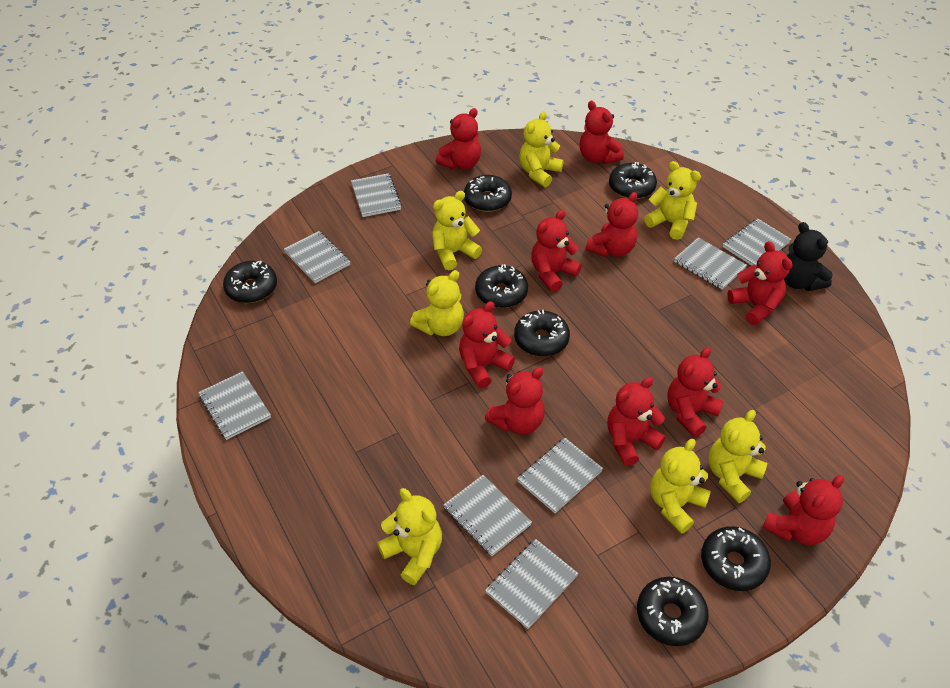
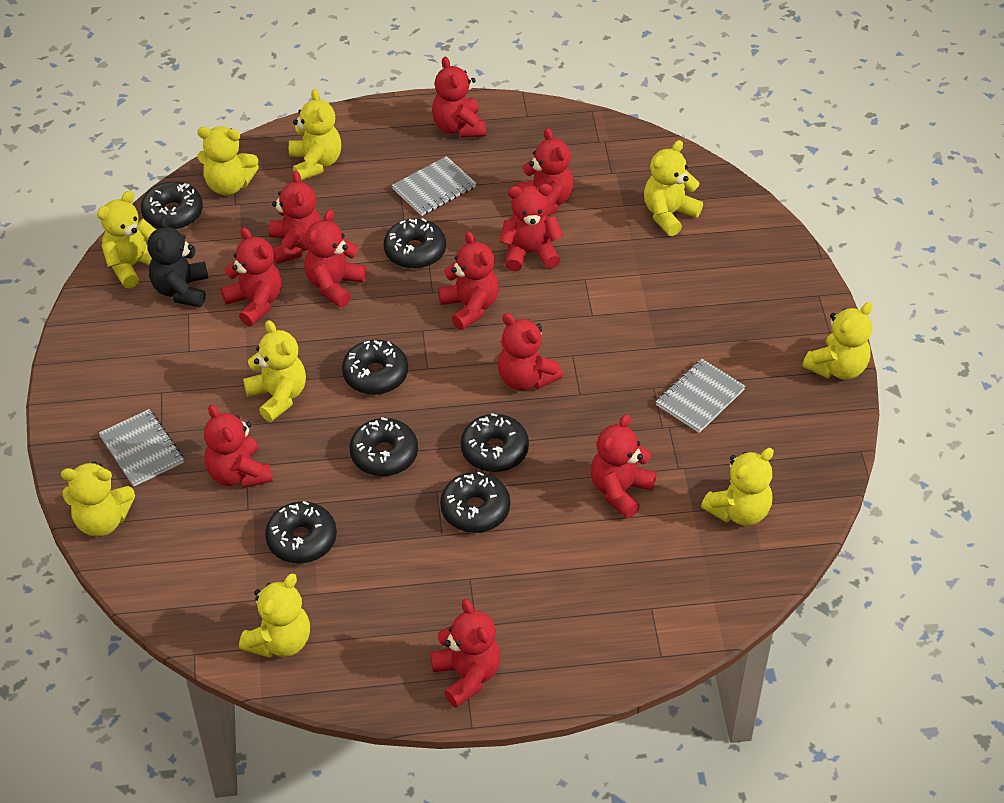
grey notebook: 8 -> 3
red teddy bear: 10 -> 11
yellow teddy bear: 7 -> 9

